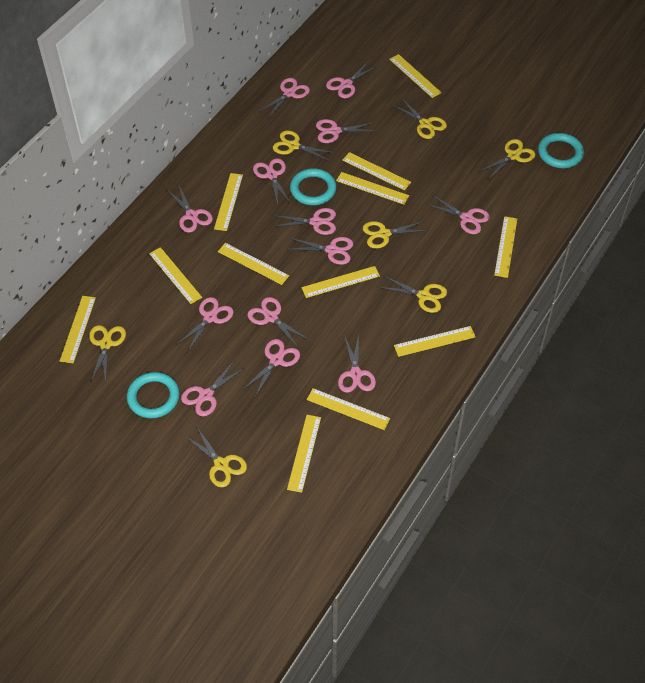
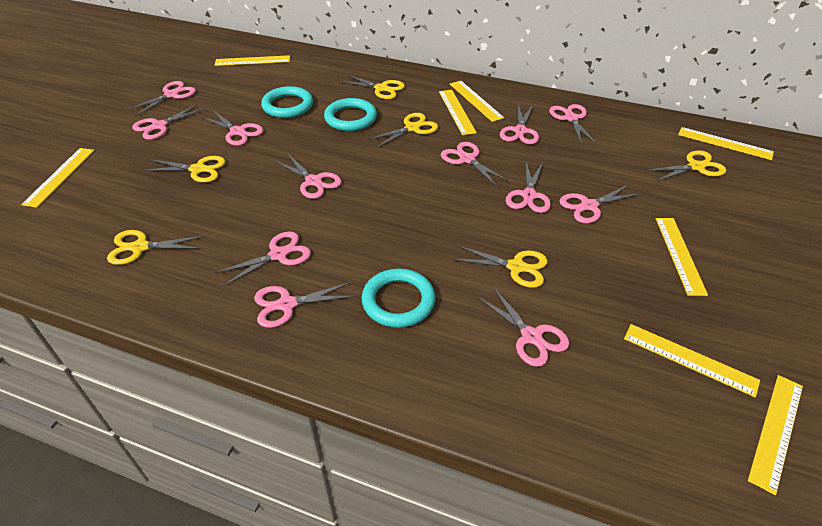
pink scissors: 13 -> 12
yellow ruler: 12 -> 8
yellow scissors: 7 -> 6

